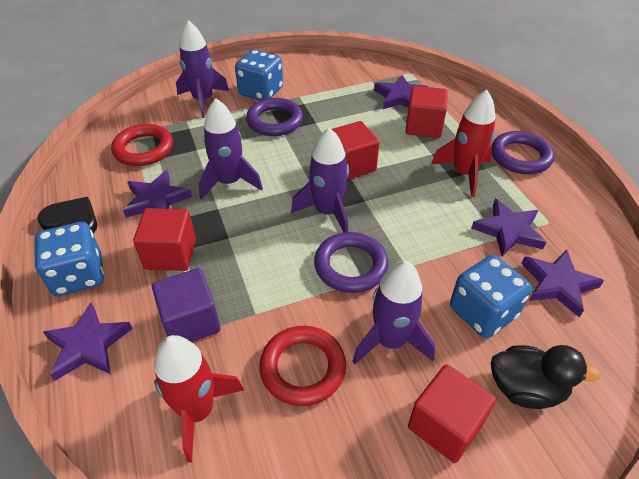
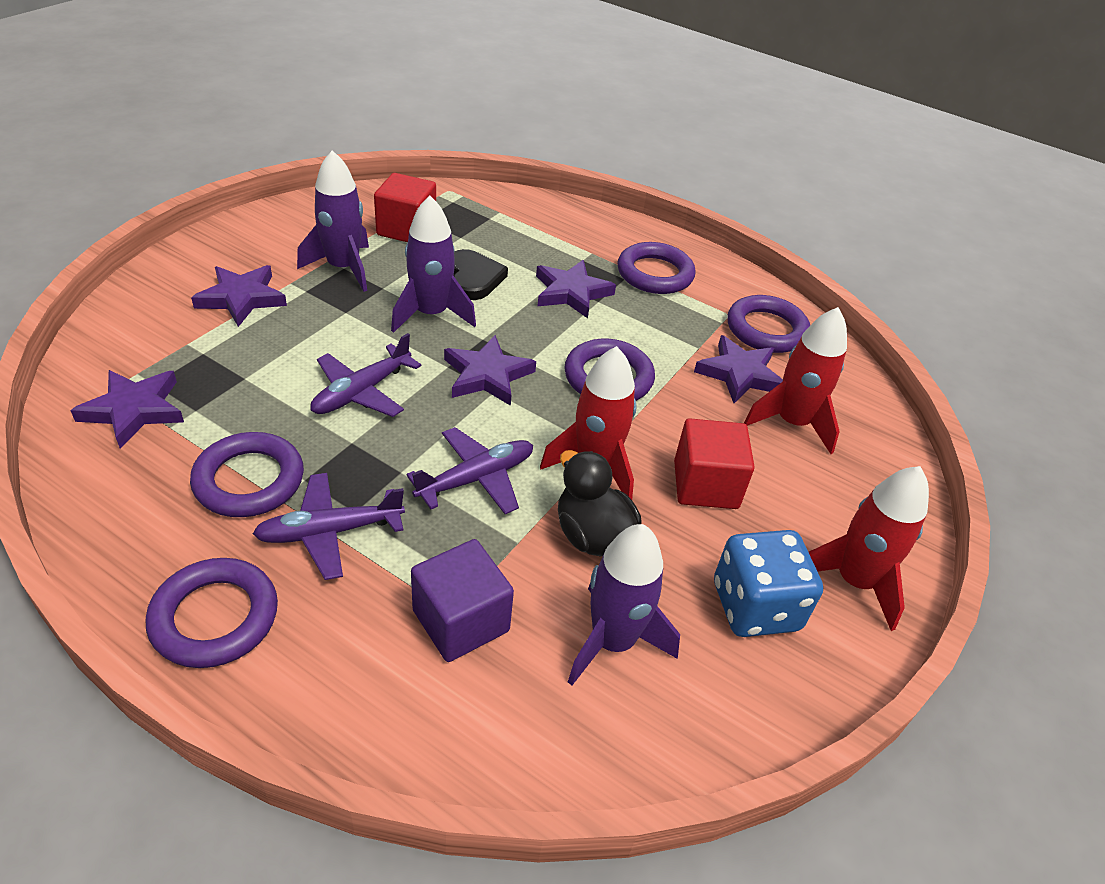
blue dice: 3 -> 1
purple plane: 0 -> 3
purple ring: 3 -> 5
purple rocket: 4 -> 3
red cube: 4 -> 2
red ring: 2 -> 0
red rocket: 2 -> 3

